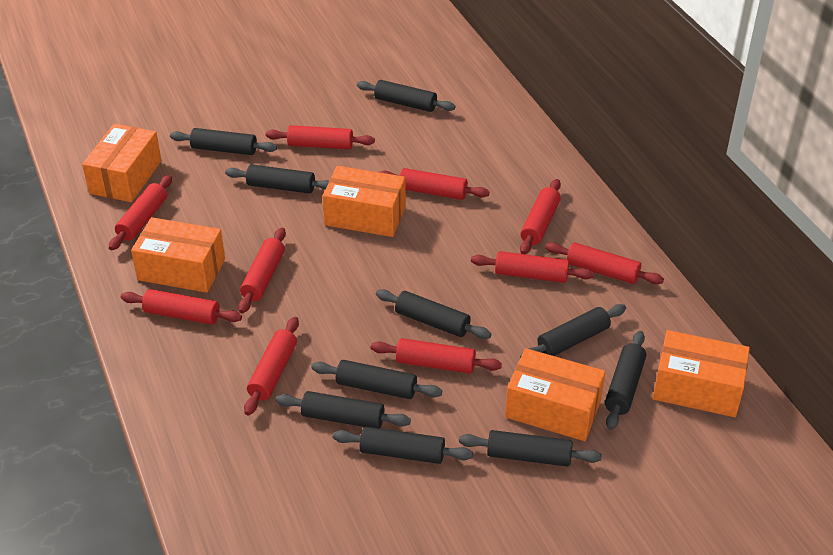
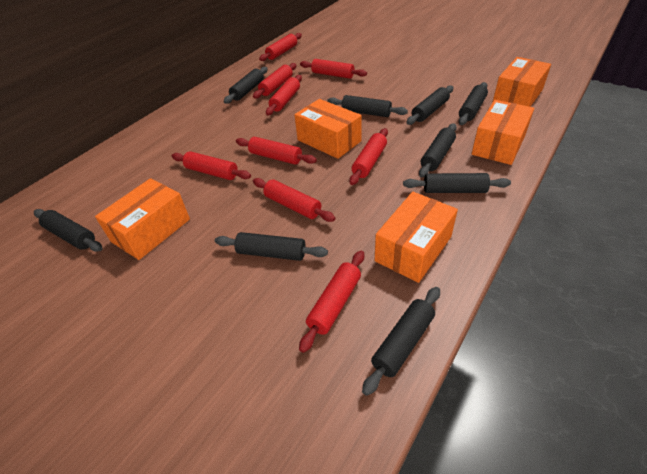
black rolling pin: 10 -> 9
red rolling pin: 10 -> 9

